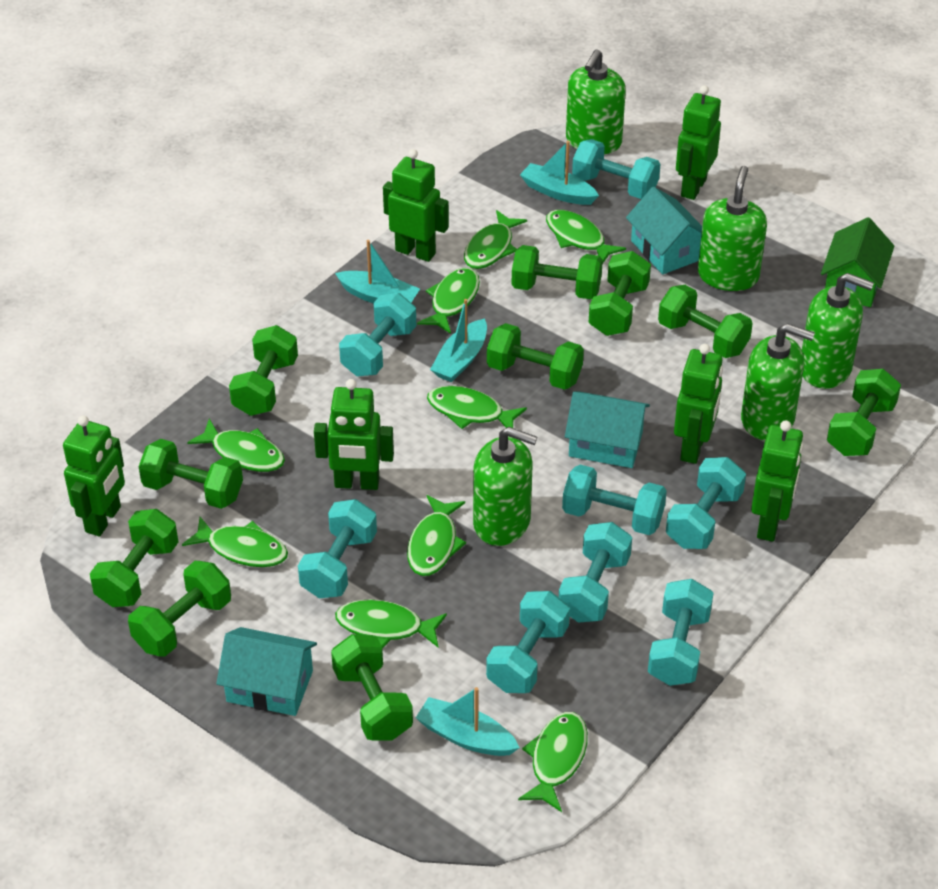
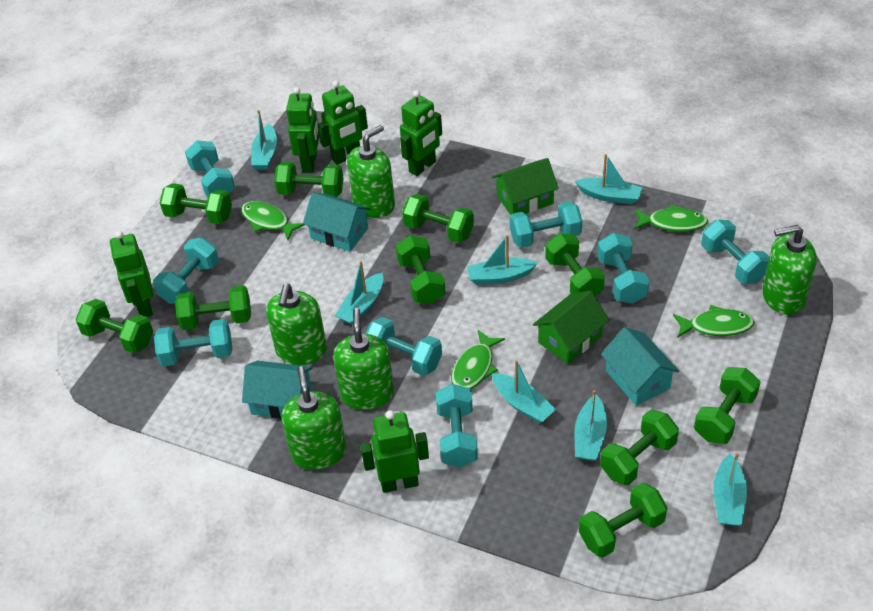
green fish: 9 -> 4
green house: 1 -> 2
green robot: 6 -> 5
turquoise boat: 4 -> 7

